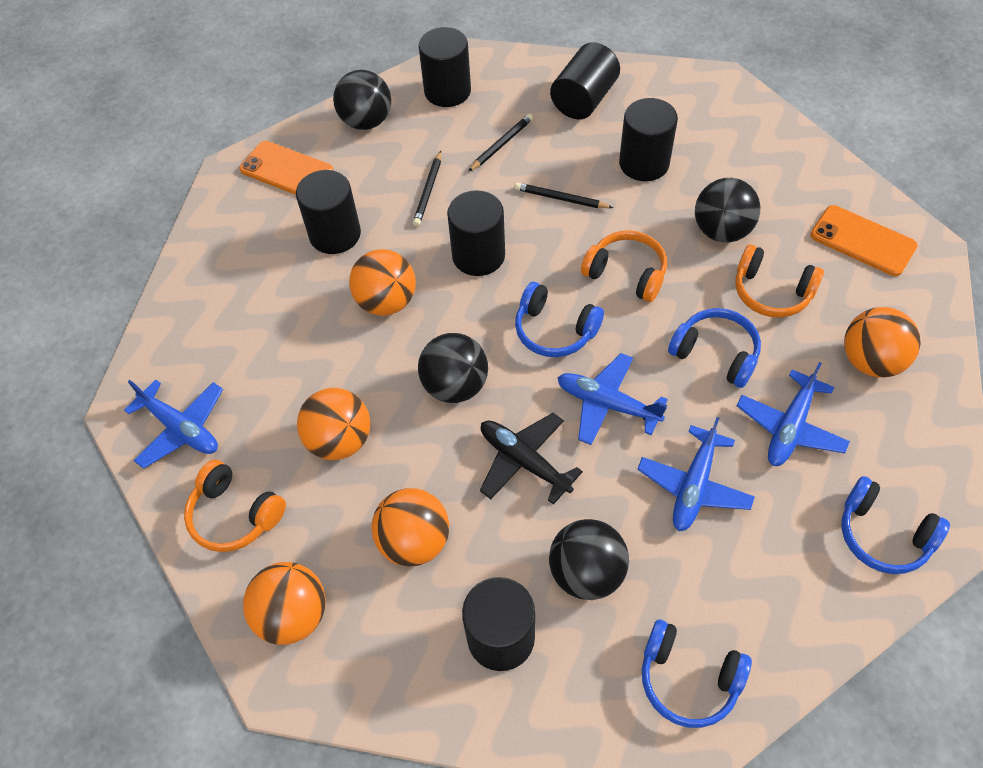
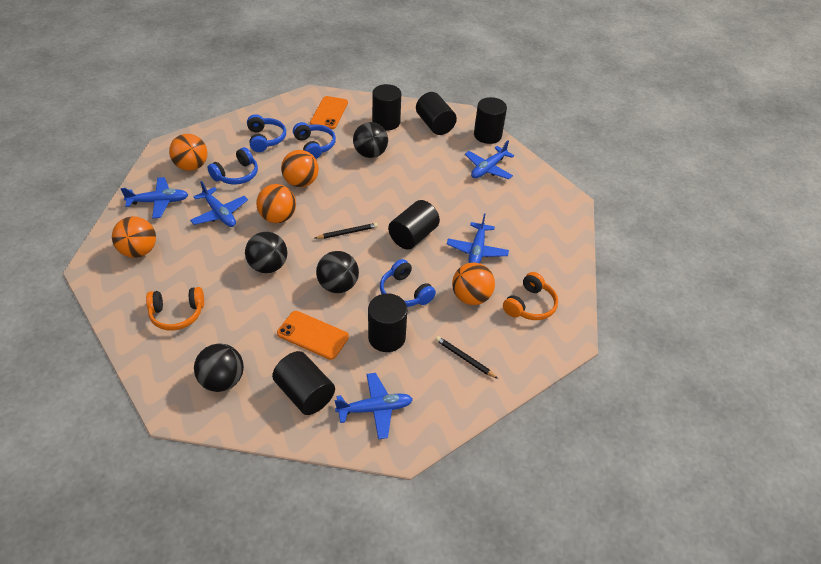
black pencil: 3 -> 2
black plane: 1 -> 0
blue plane: 4 -> 5
orange headphones: 3 -> 2

